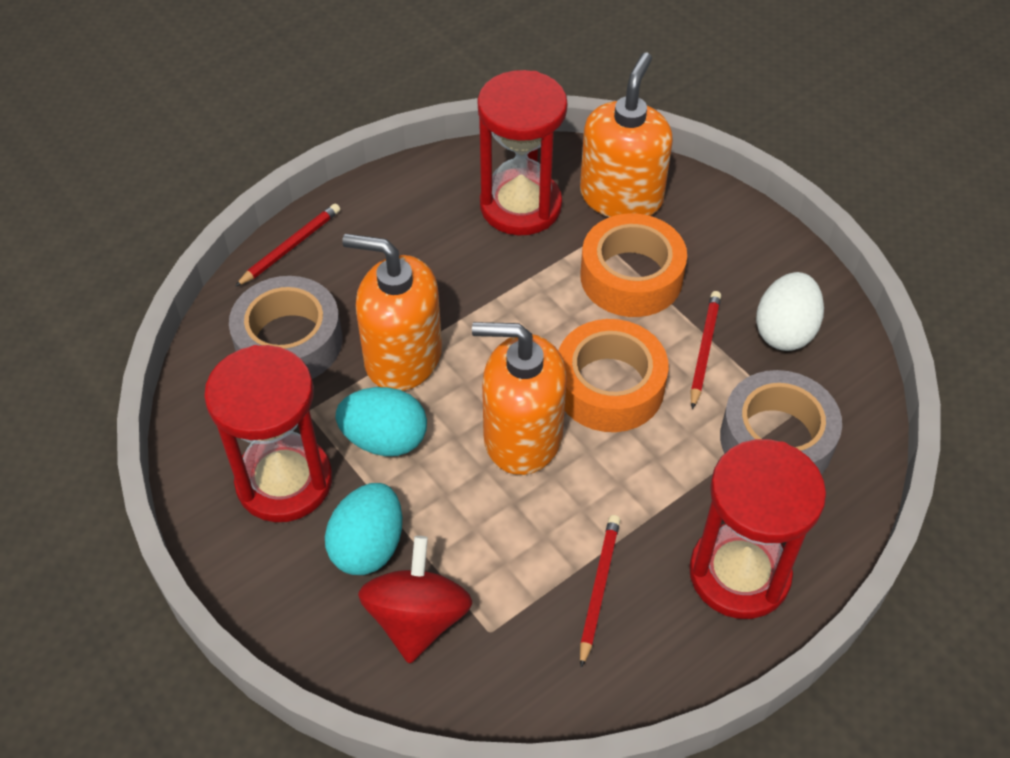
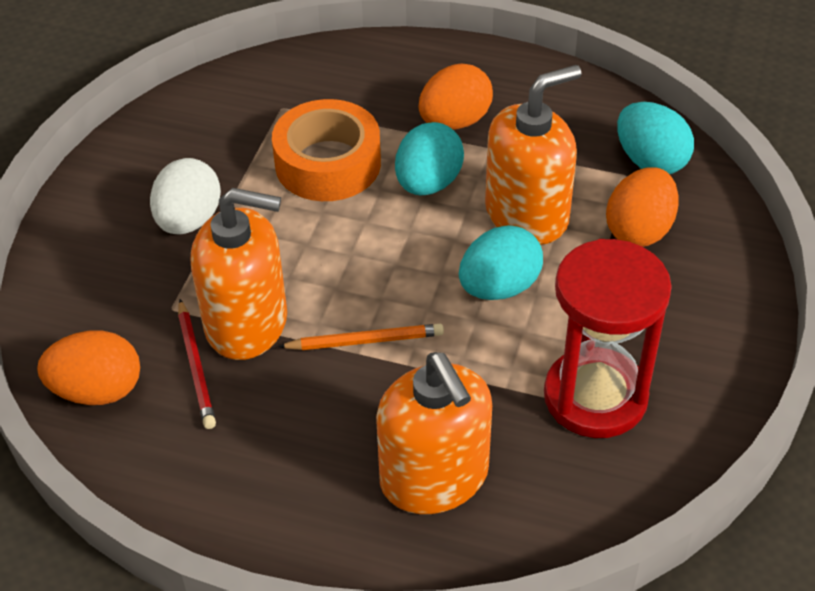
grey tape: 2 -> 0
orange egg: 0 -> 3
orange pencil: 0 -> 1
orange tape: 2 -> 1
red hourglass: 3 -> 1
red pencil: 3 -> 1
red spinning top: 1 -> 0
turquoise egg: 2 -> 3

